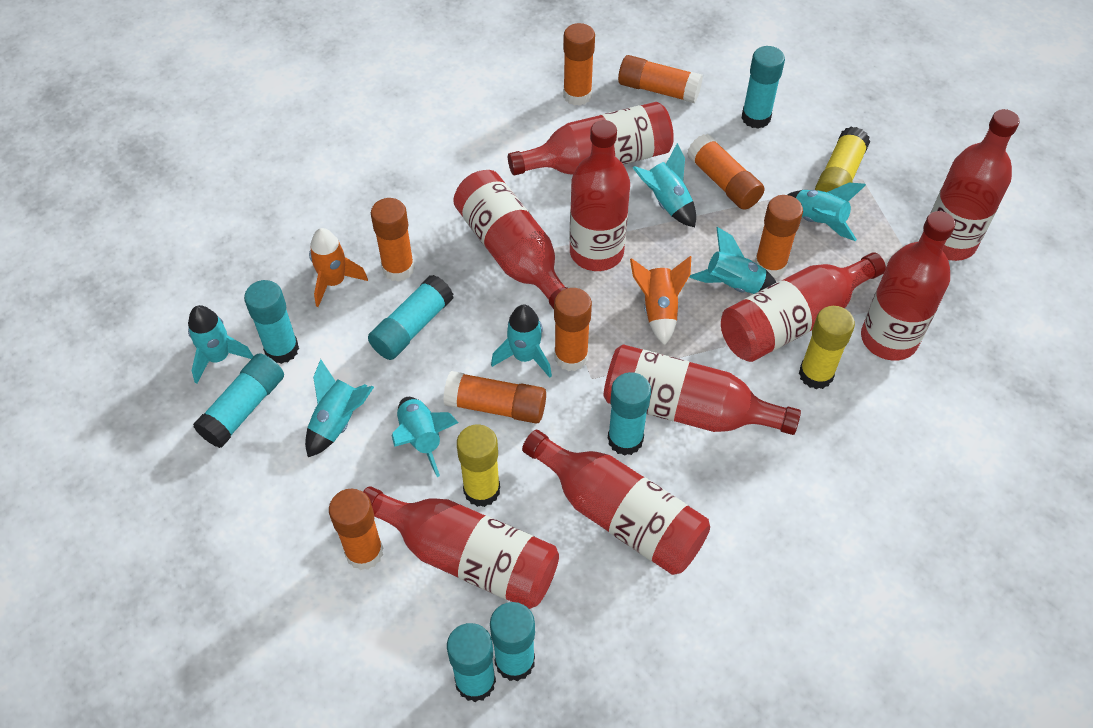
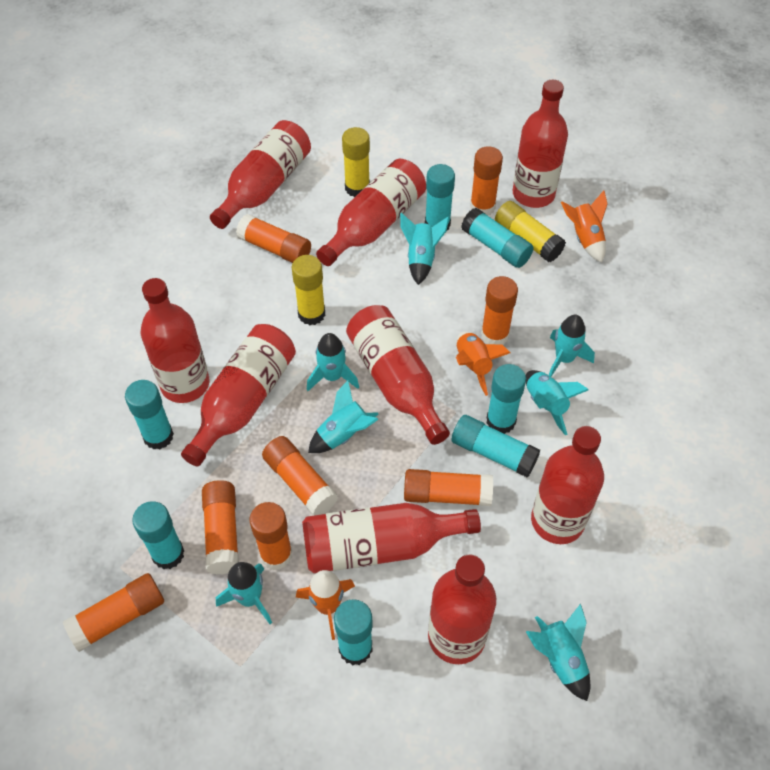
orange rocket: 2 -> 3

